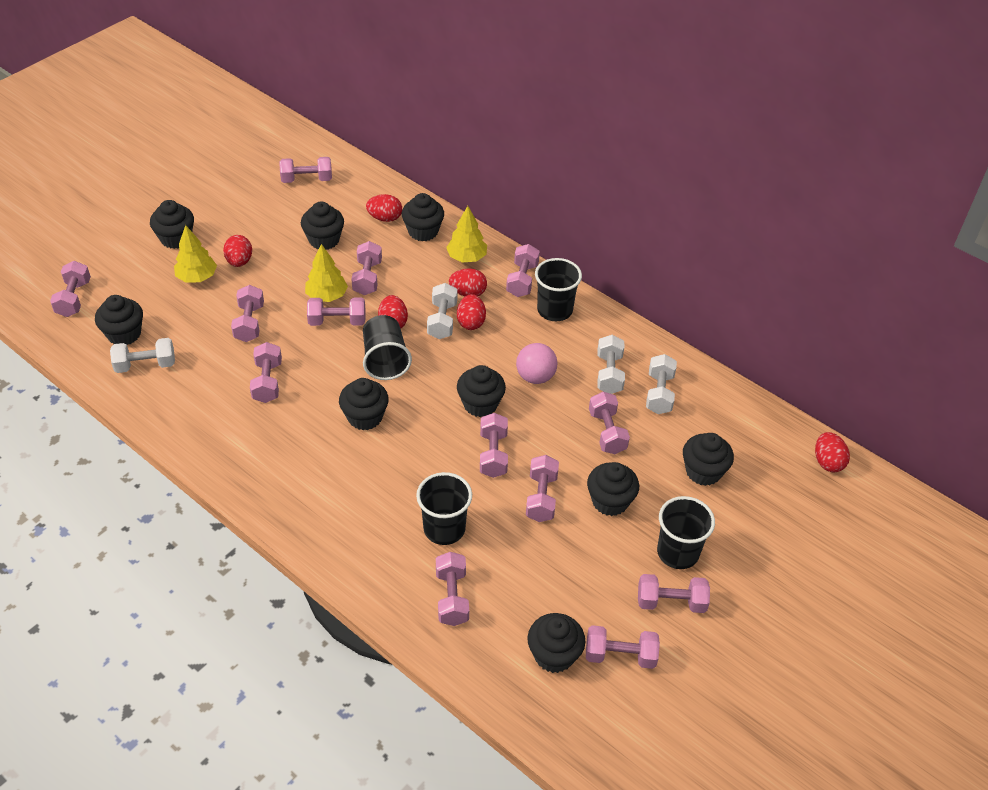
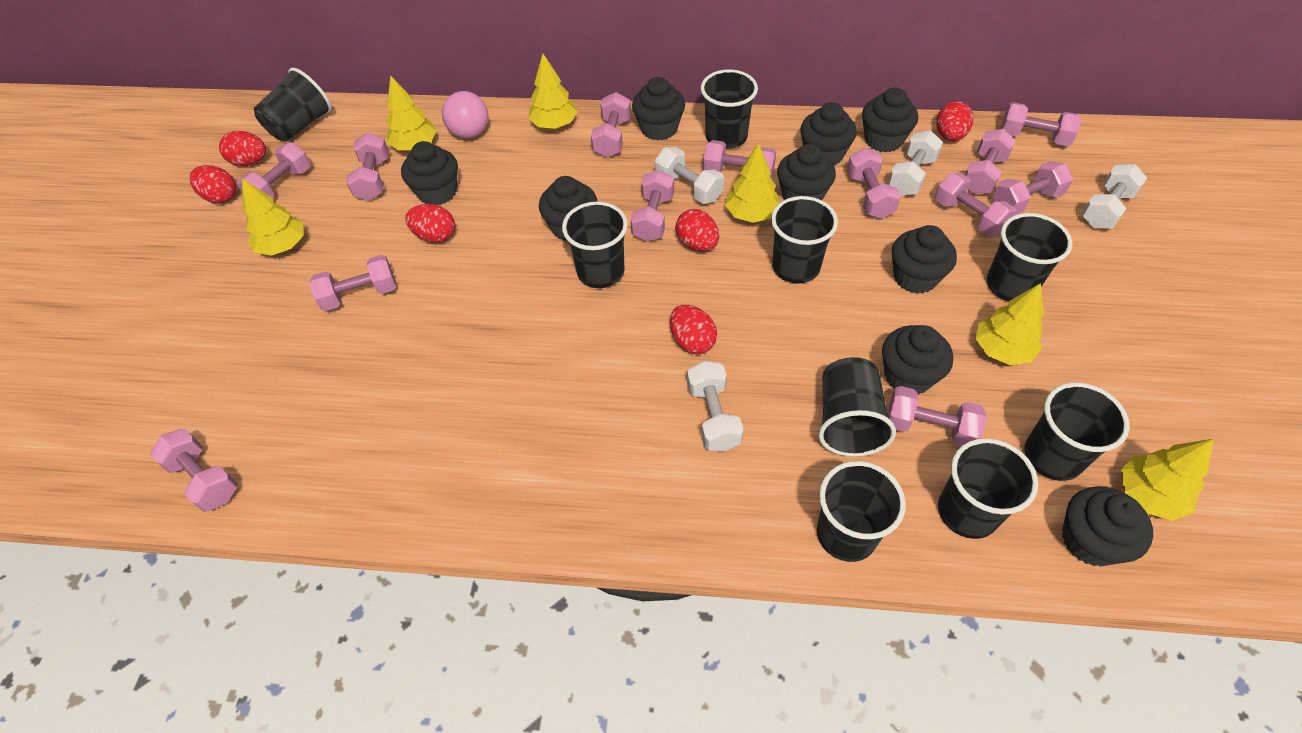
black cup: 4 -> 9
yellow tree: 3 -> 6

